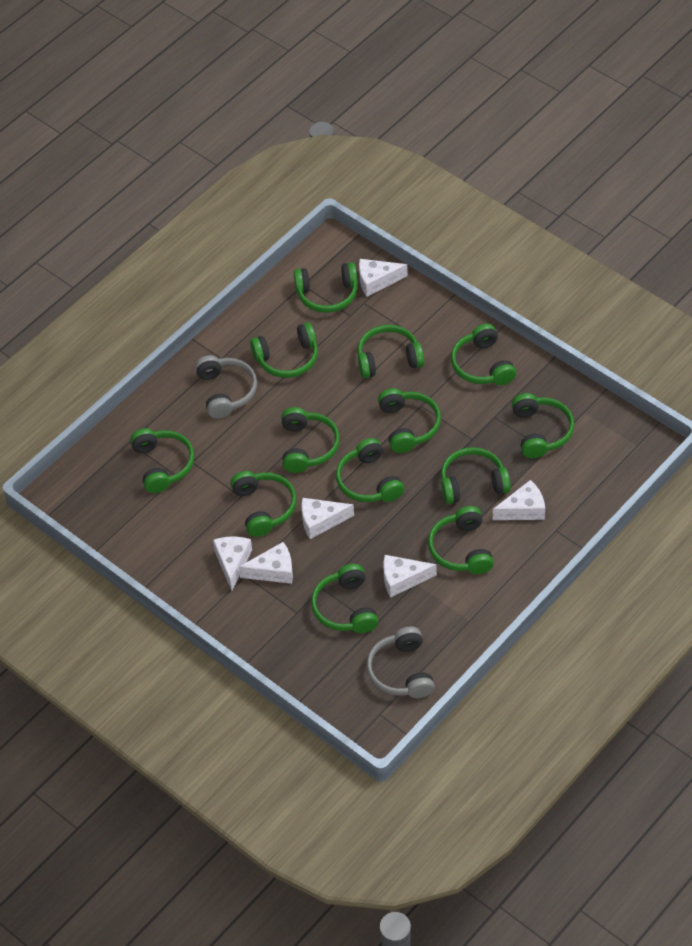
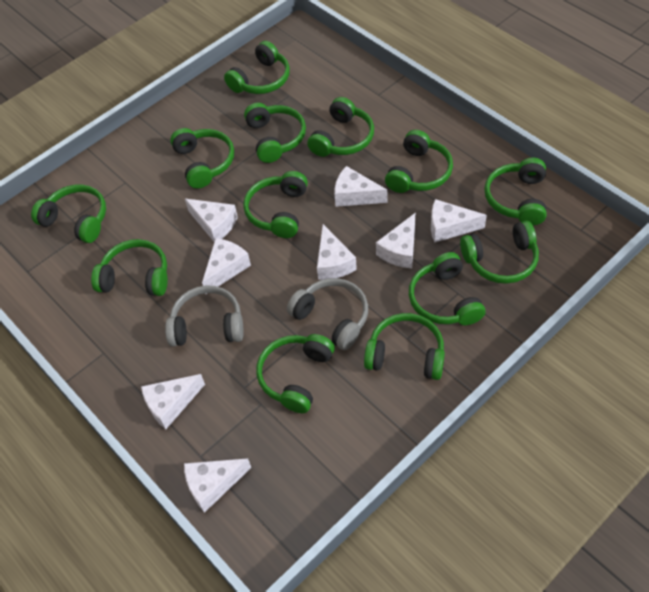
white cheese: 6 -> 8

